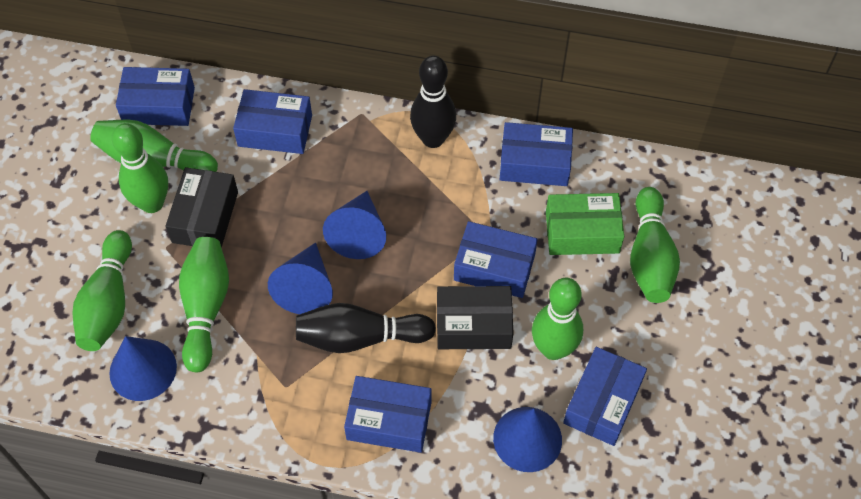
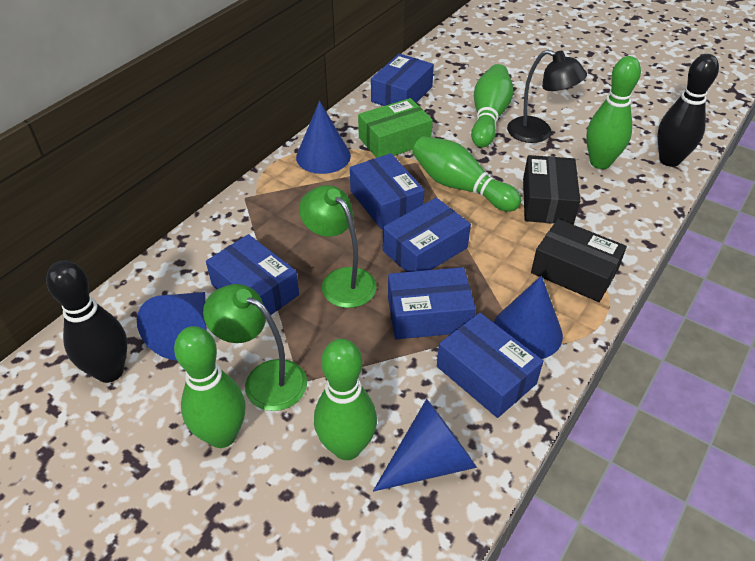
black lamp: 0 -> 1
green bowling pin: 6 -> 5
green lamp: 0 -> 2

